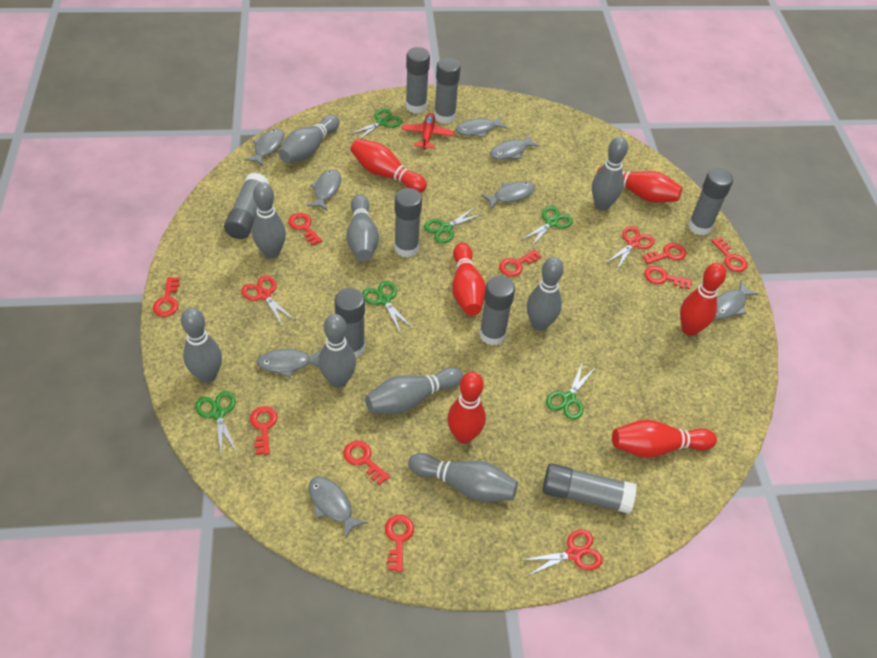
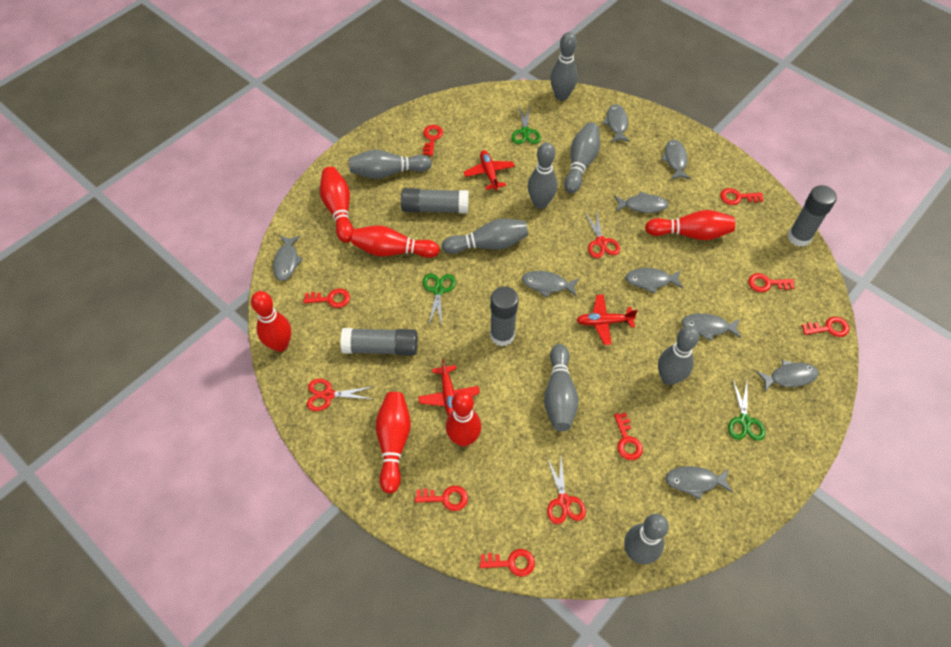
green scissors: 6 -> 3
grey bowling pin: 9 -> 8
grey fish: 8 -> 9
grey glue stick: 8 -> 4
red key: 9 -> 8
red plane: 1 -> 3

